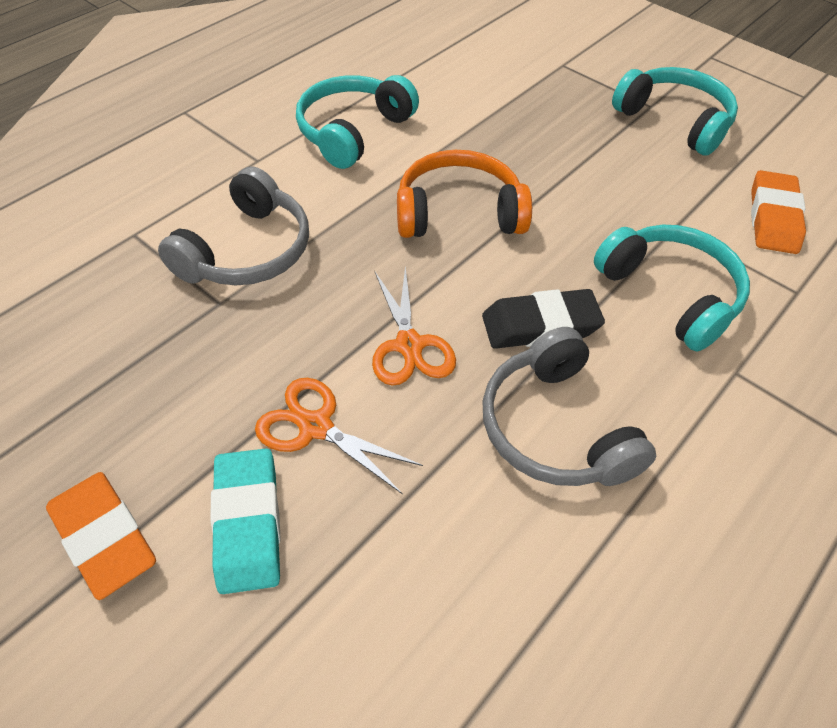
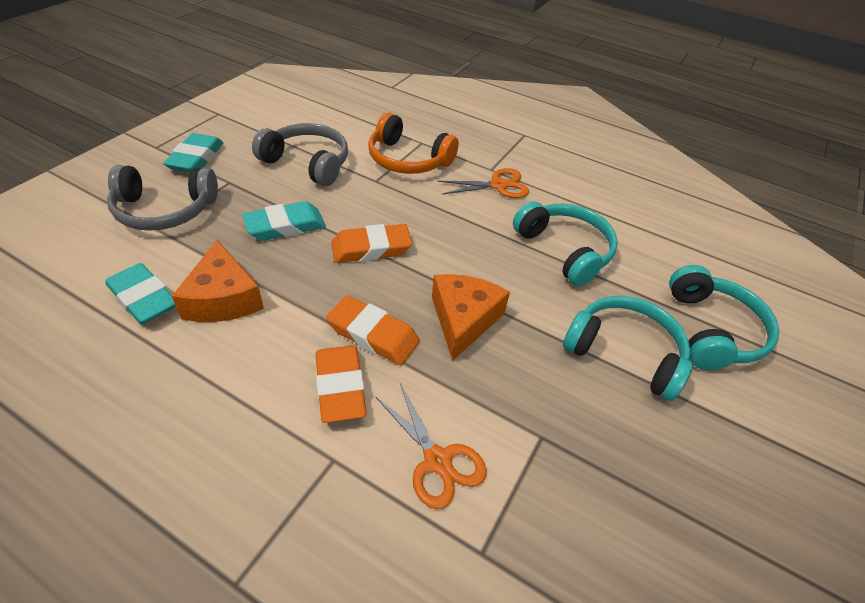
black eraser: 1 -> 0
orange cheese: 0 -> 2
orange eraser: 2 -> 3
turquoise eraser: 1 -> 3

